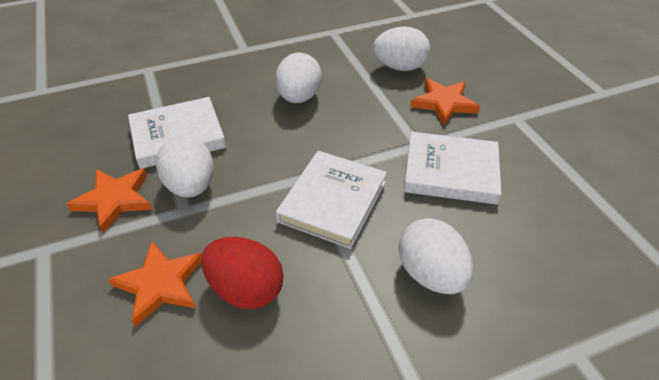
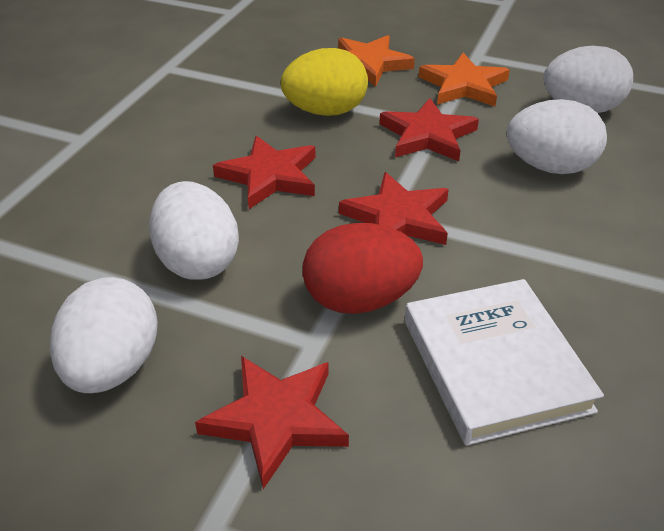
orange star: 3 -> 2
red star: 0 -> 4
white book: 3 -> 1
yellow egg: 0 -> 1

